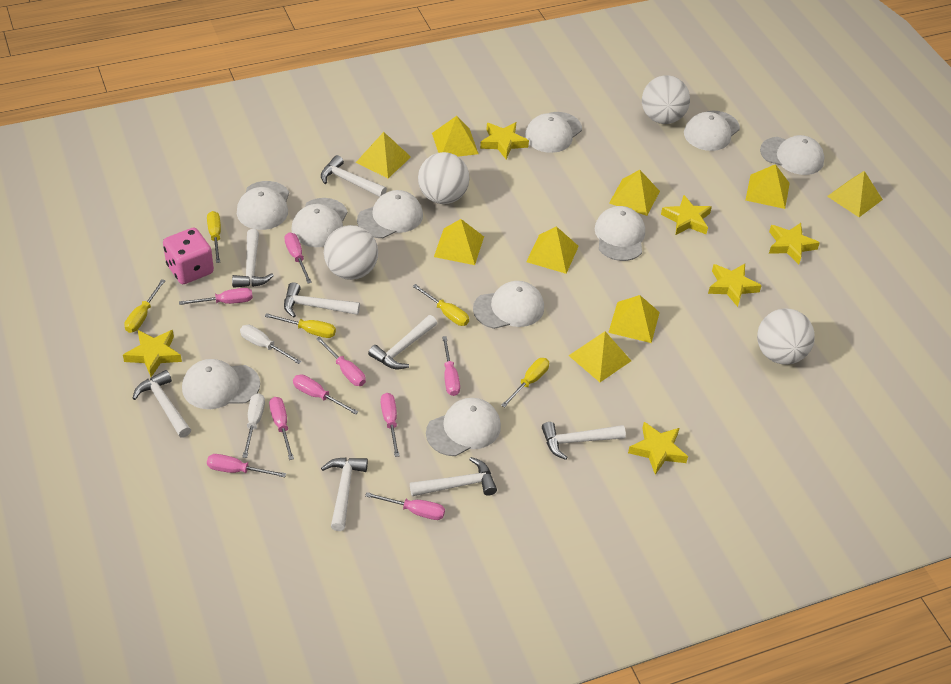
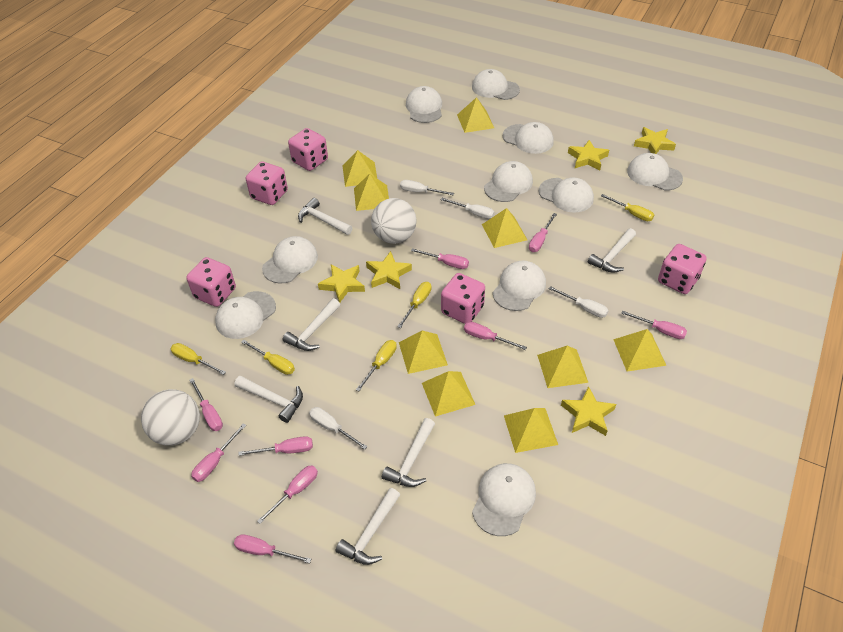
pink dice: 1 -> 5
white ball: 4 -> 2
white hammer: 8 -> 6
white screwdriver: 2 -> 4
yellow star: 6 -> 5

